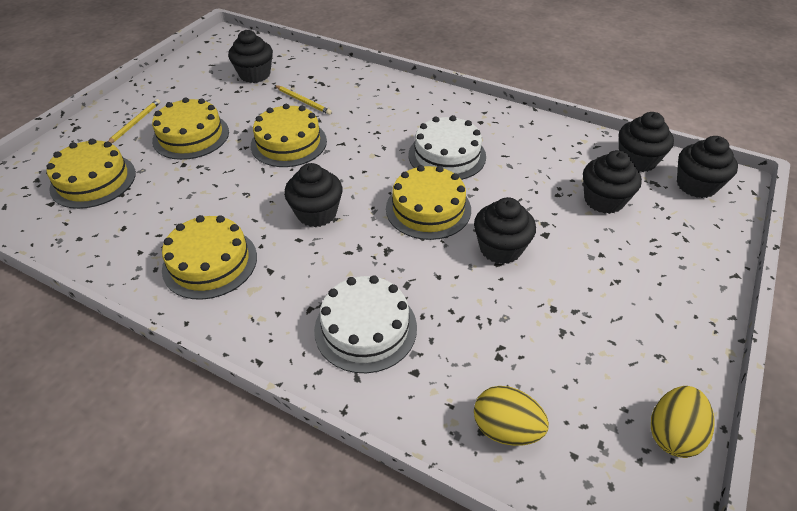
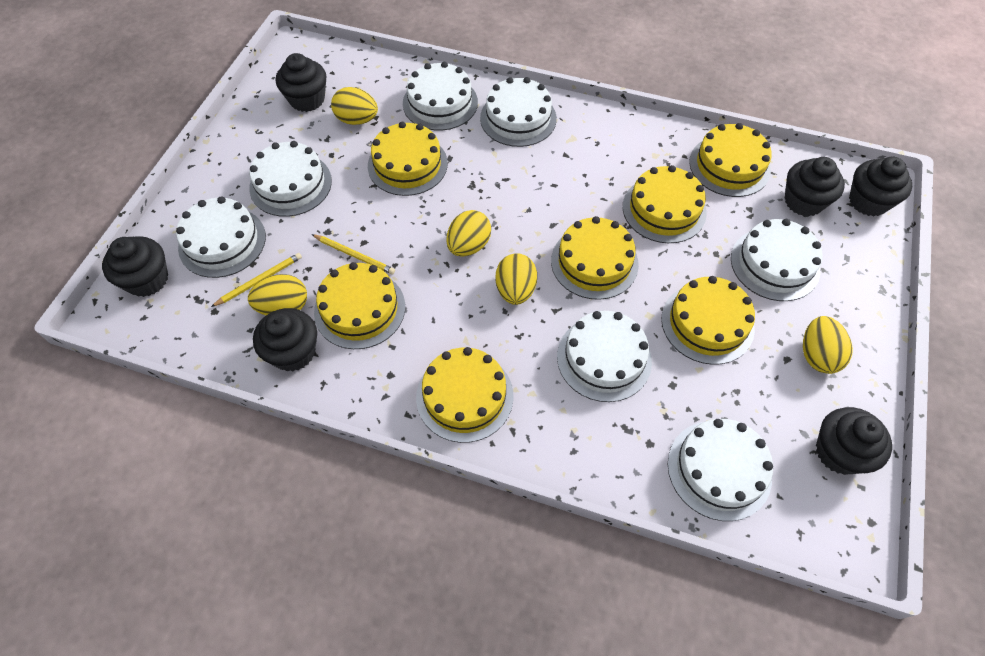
white cake: 2 -> 7
yellow cake: 5 -> 7
yellow egg: 2 -> 5

